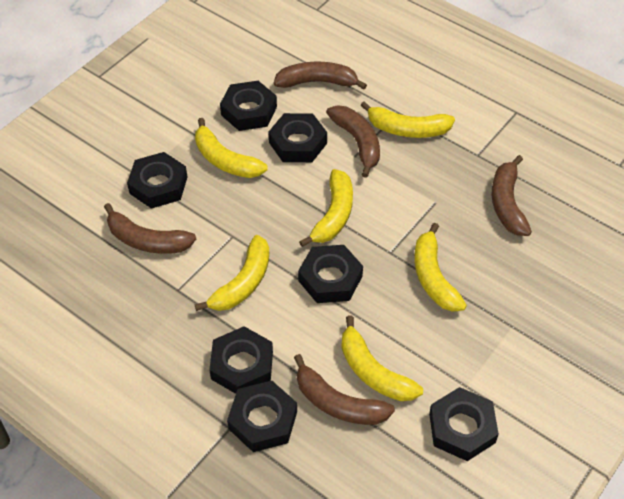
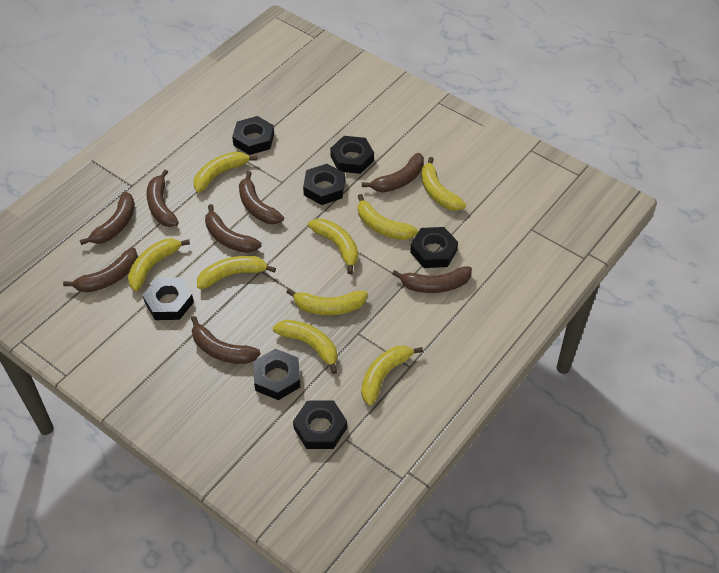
brown banana: 5 -> 8
yellow banana: 6 -> 9

